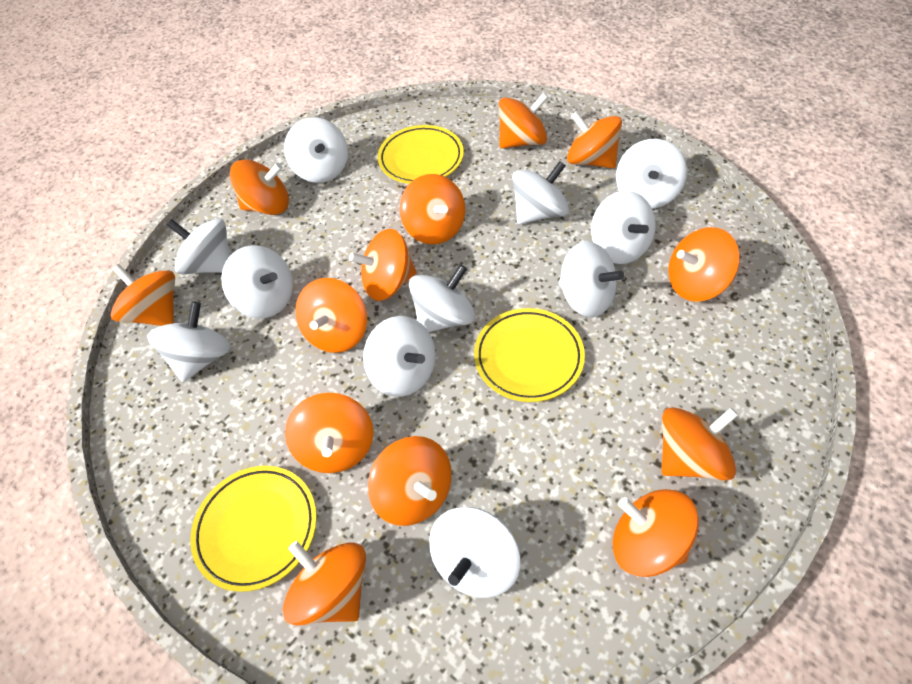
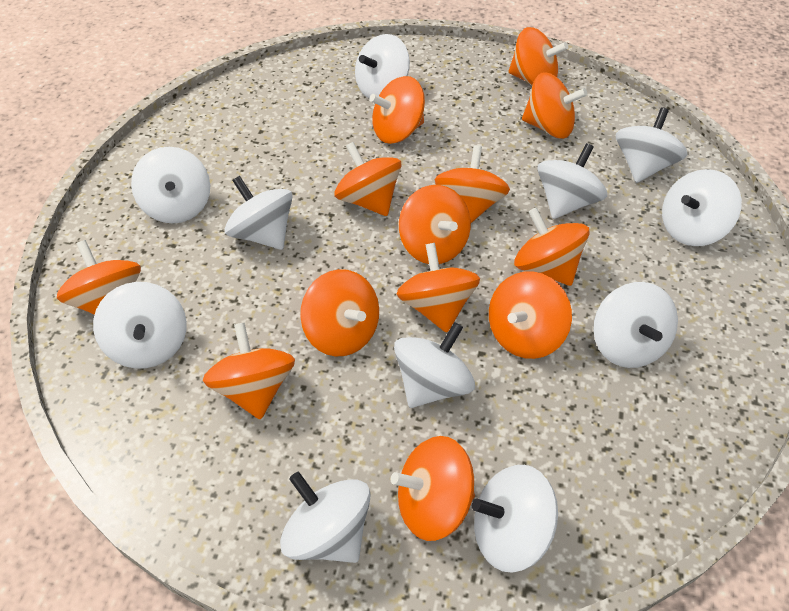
yellow plate: 3 -> 0

